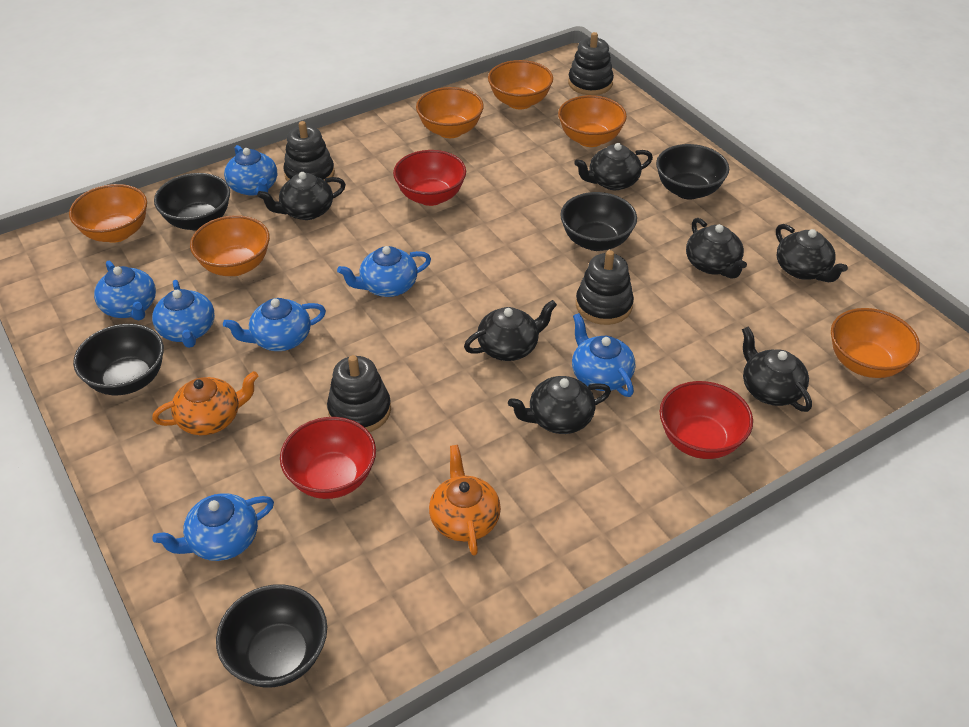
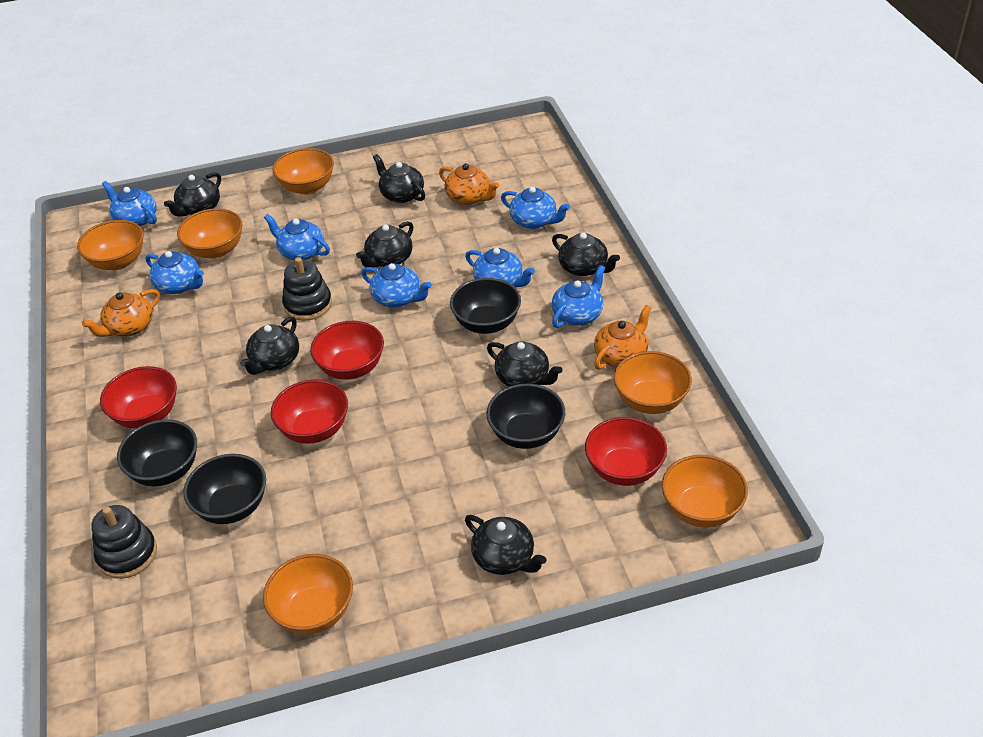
black bowl: 5 -> 4
black stacking toy: 4 -> 2
orange teapot: 2 -> 3
red bowl: 3 -> 4

